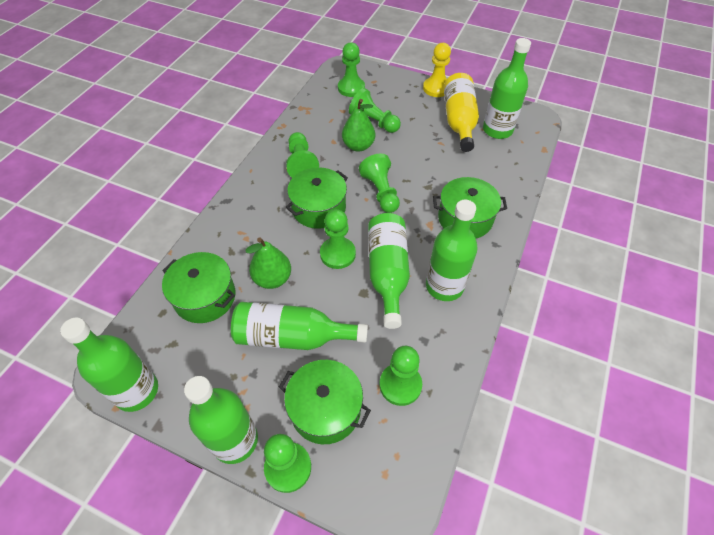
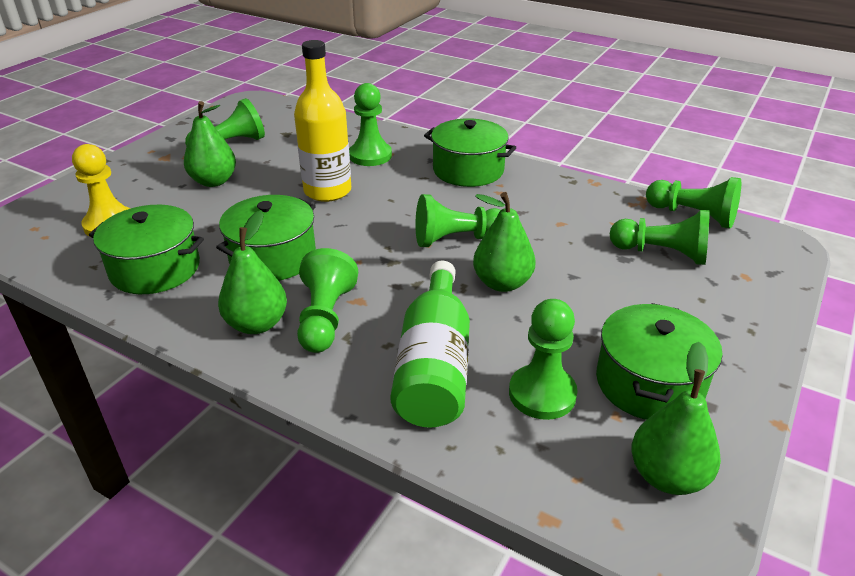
green bottle: 6 -> 1
green pear: 2 -> 4

